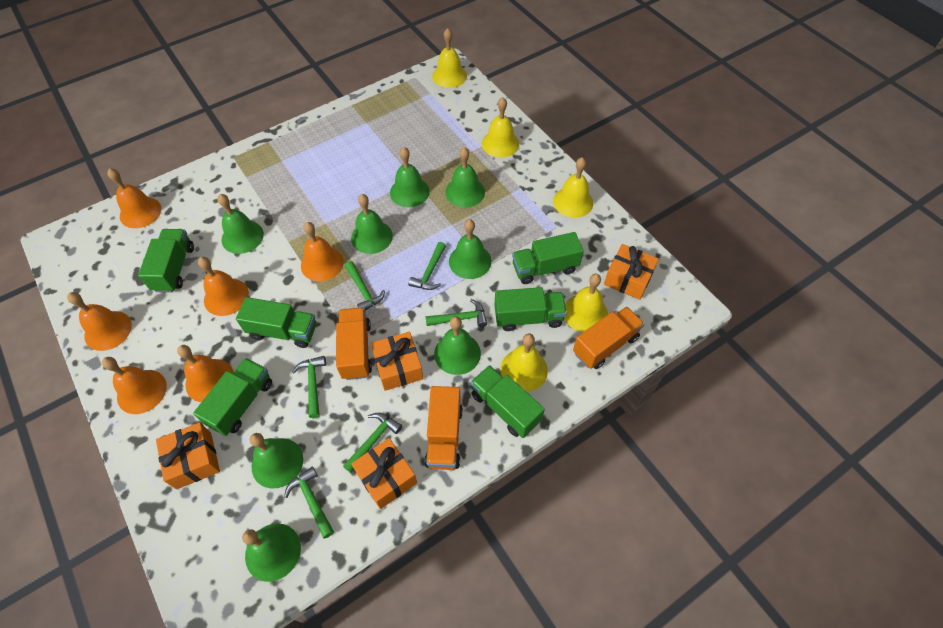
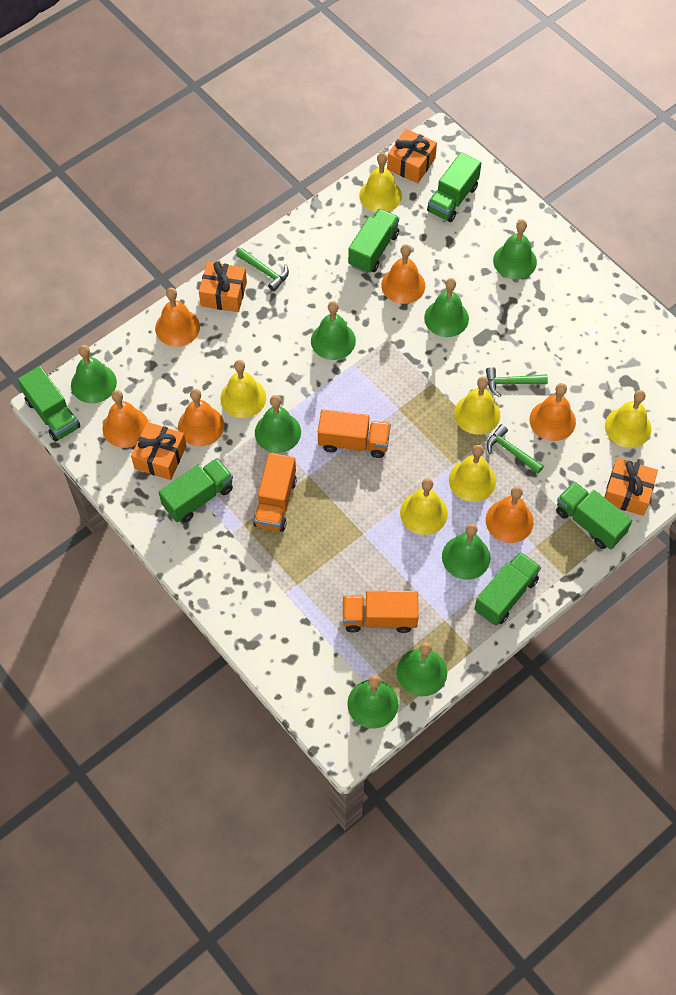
green hammer: 6 -> 3
yellow bell: 5 -> 6

